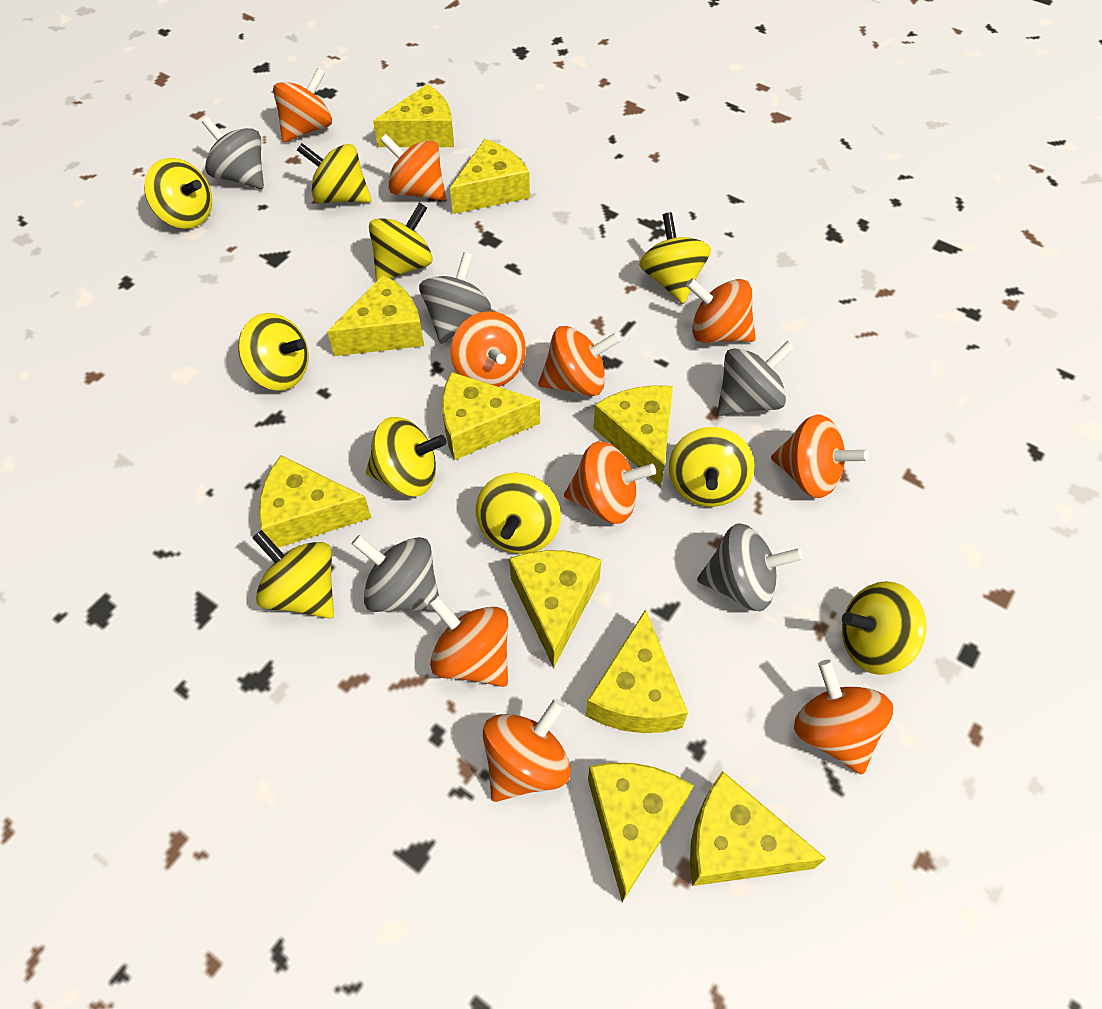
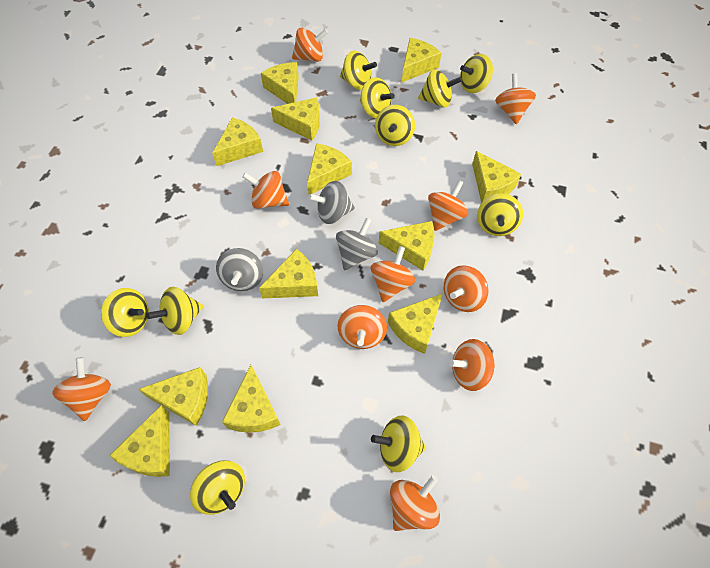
grey spinning top: 5 -> 3
yellow cheese: 10 -> 12

